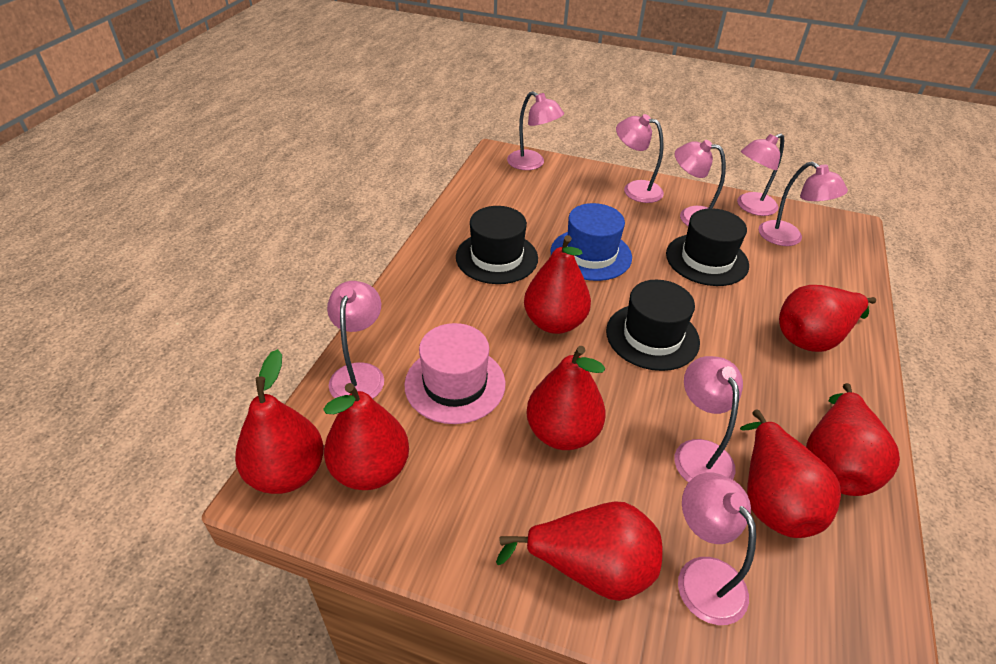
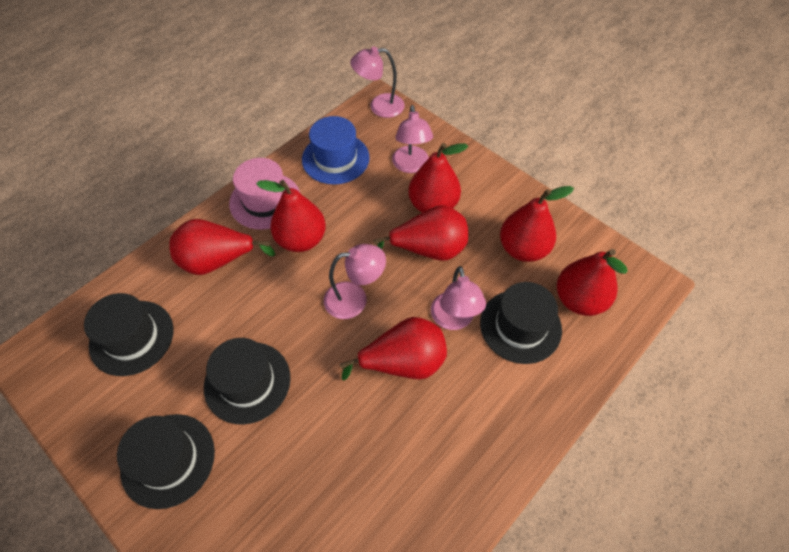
black hat: 3 -> 4
pink lamp: 8 -> 4
red pear: 8 -> 7

